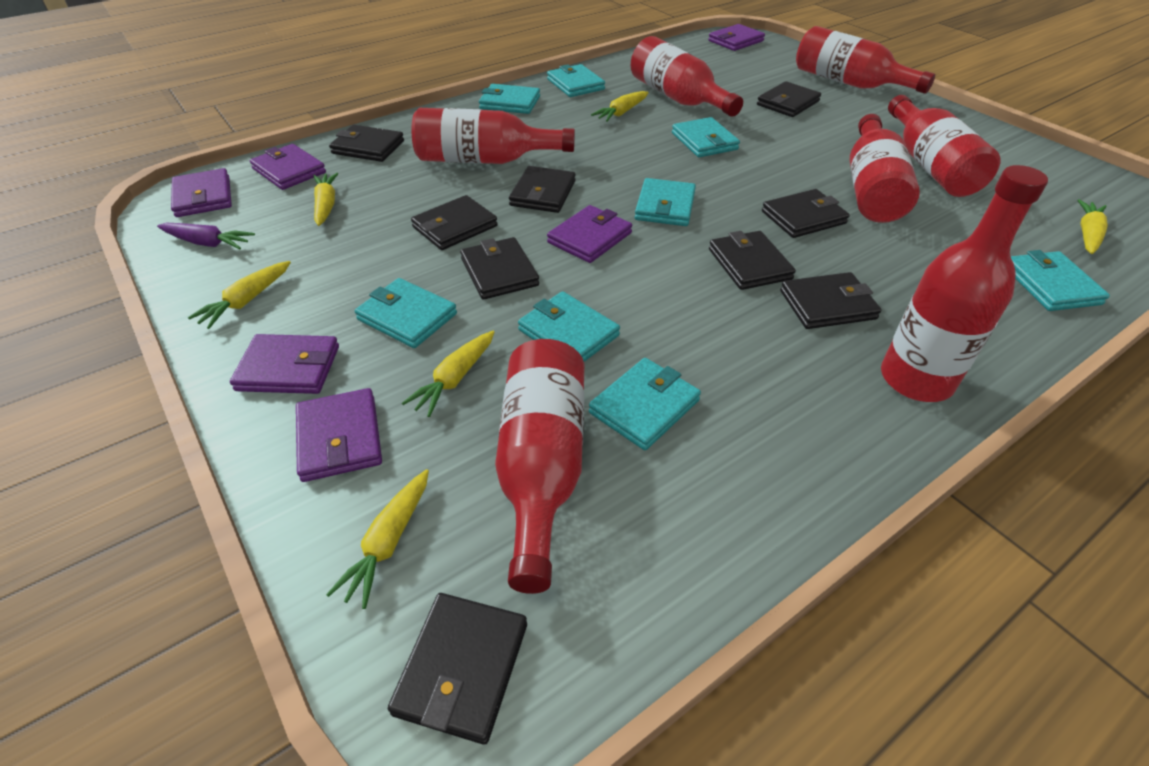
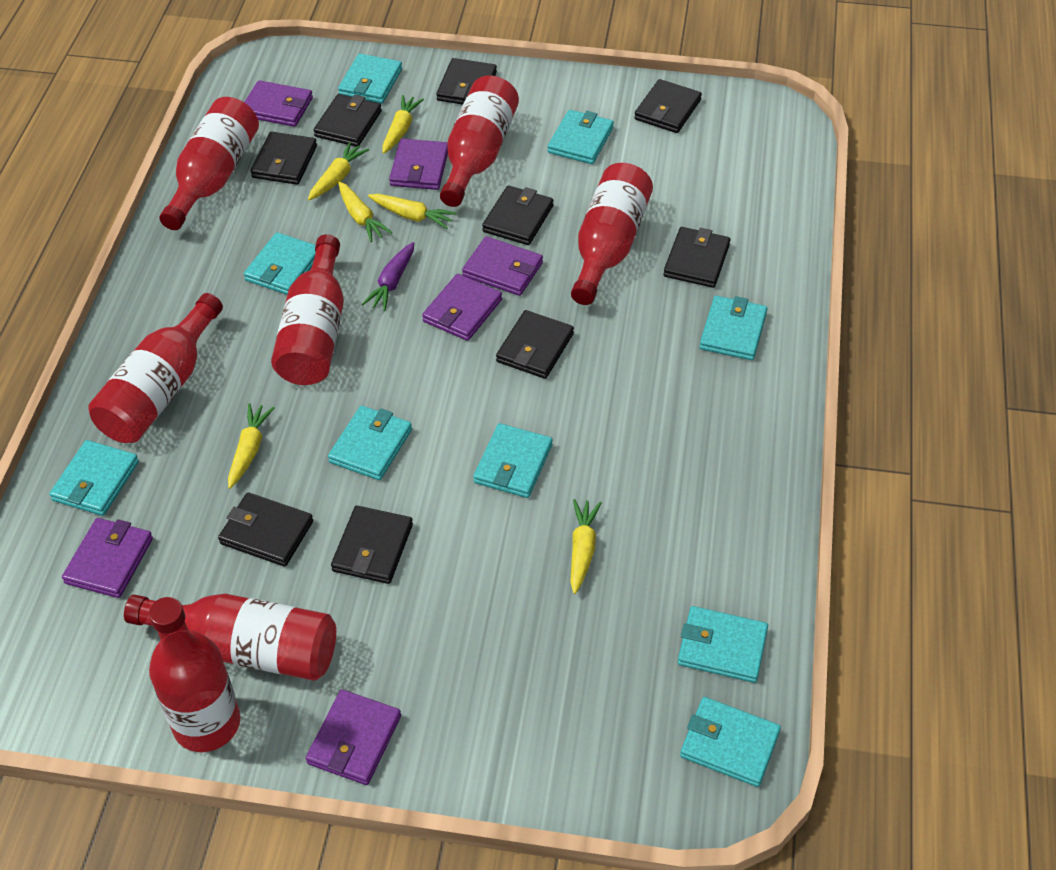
turquoise wallet: 8 -> 9

